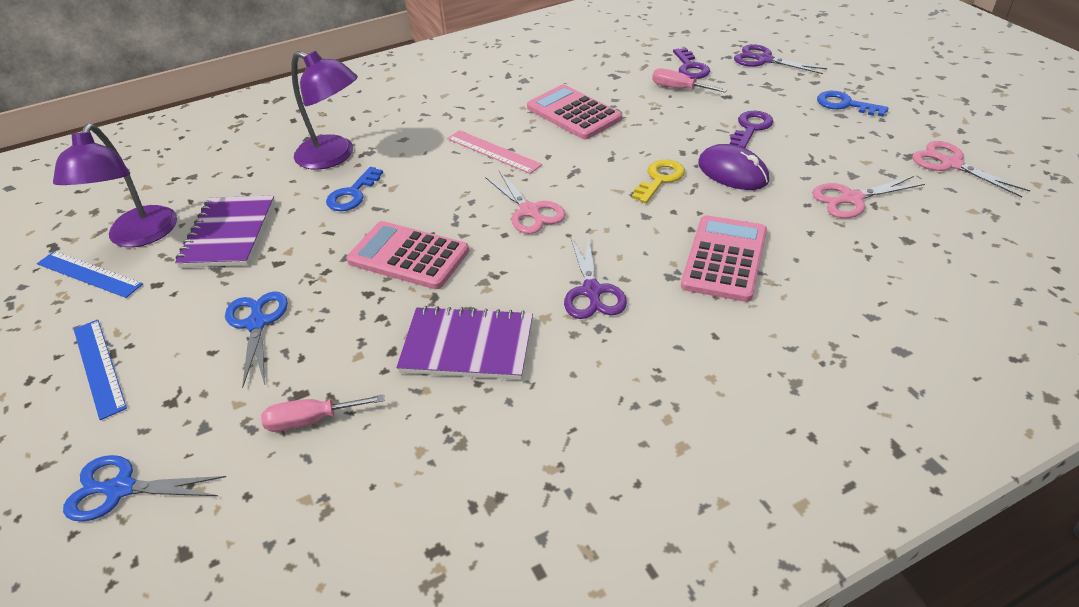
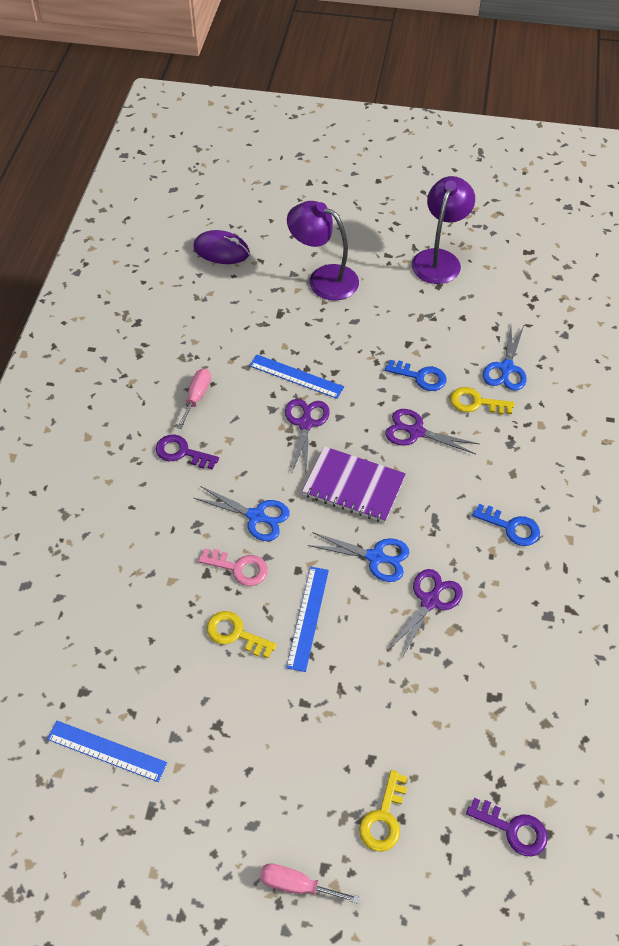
blue ruler: 2 -> 3
blue scissors: 2 -> 3
pink calculator: 3 -> 0
pink key: 0 -> 1
pink ruler: 1 -> 0
pink scissors: 3 -> 0
purple notebook: 2 -> 1
purple scissors: 2 -> 3
yellow key: 1 -> 3

